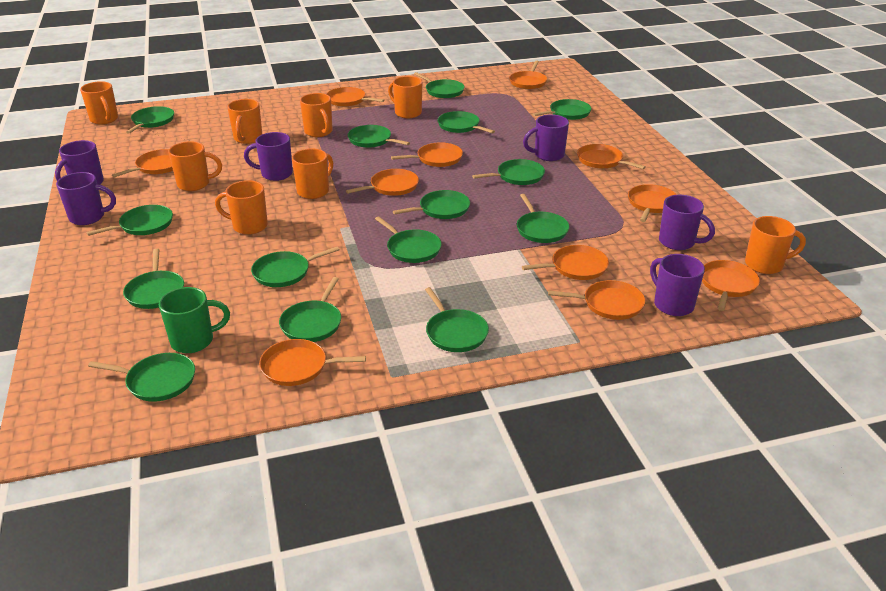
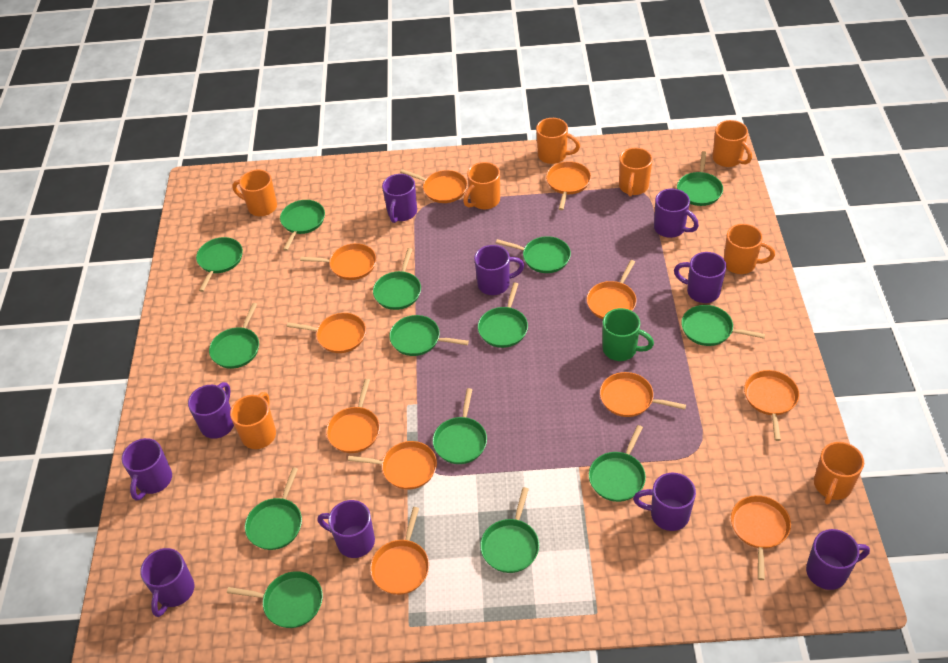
green pan: 15 -> 14
purple mug: 6 -> 10

